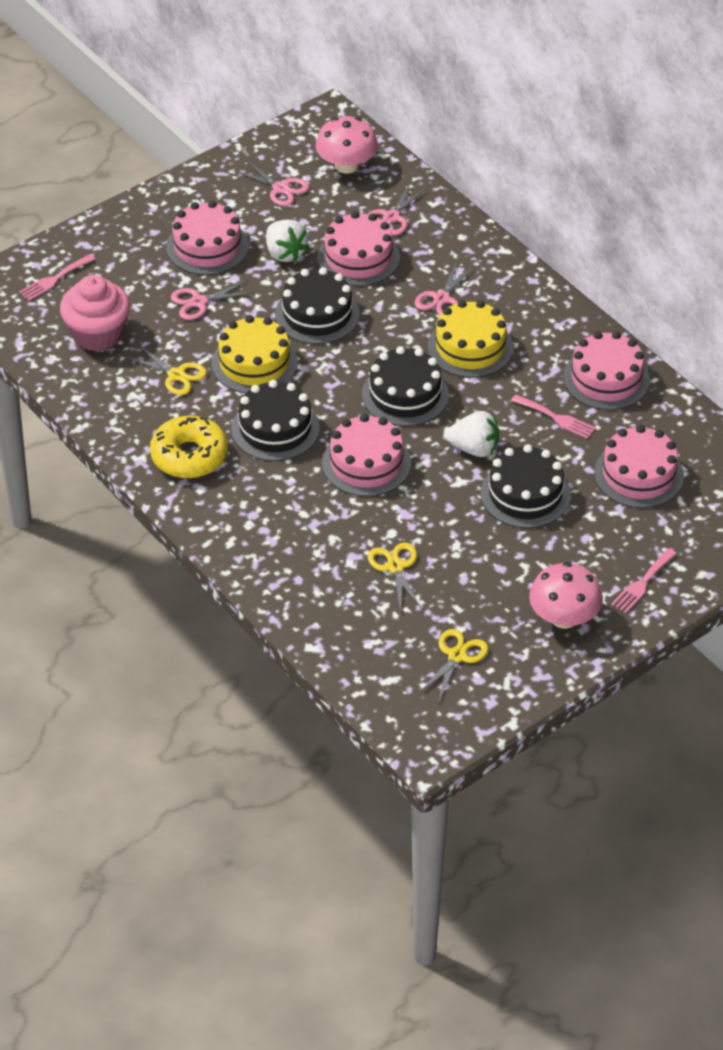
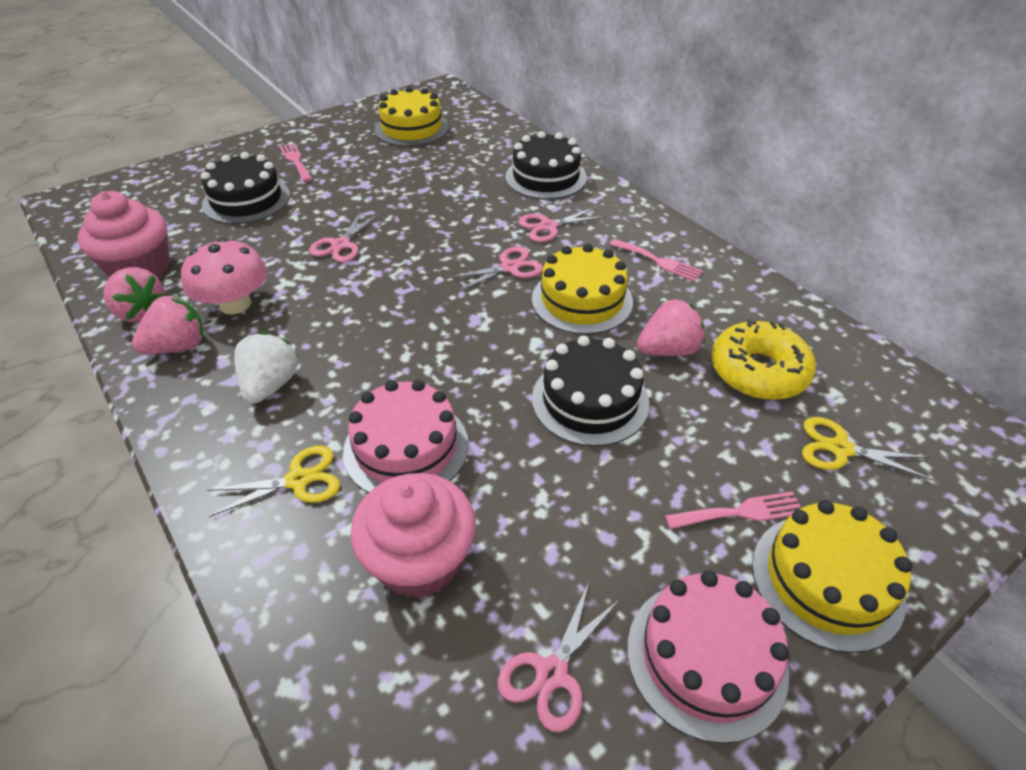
black cake: 4 -> 3
pink cake: 5 -> 2
pink cupcake: 1 -> 2
pink mushroom: 2 -> 1
pink strawberry: 0 -> 3
white strawberry: 2 -> 1
yellow cake: 2 -> 3
yellow scissors: 3 -> 2

